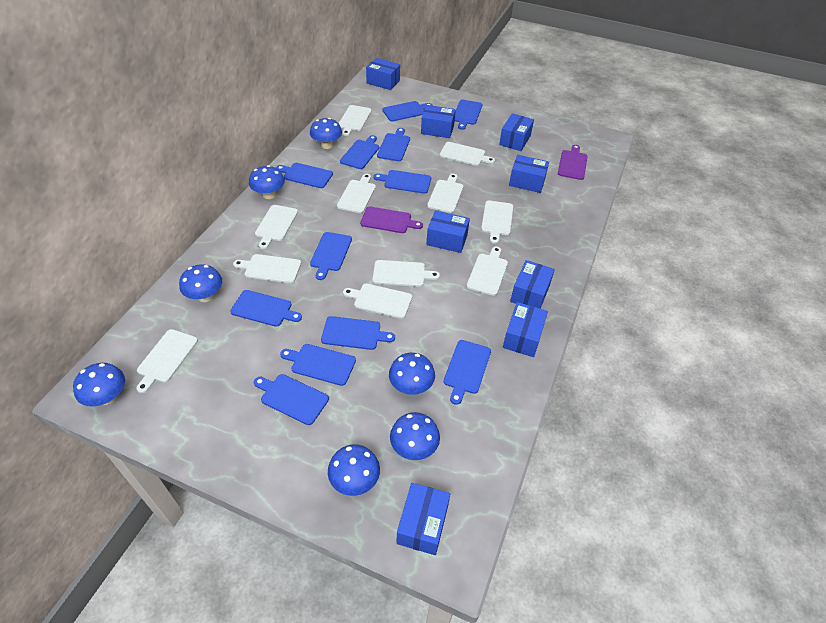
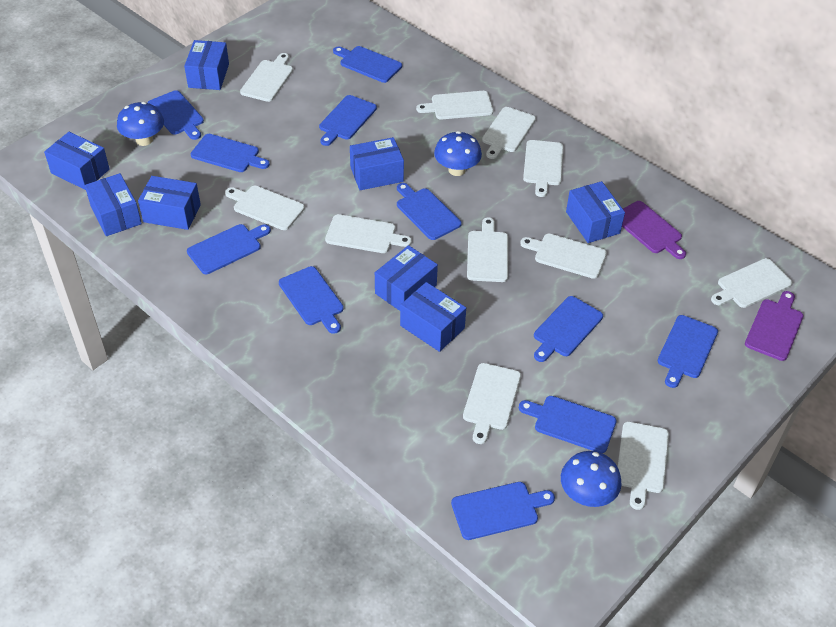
blue cutting board: 12 -> 11
blue mushroom: 7 -> 3

